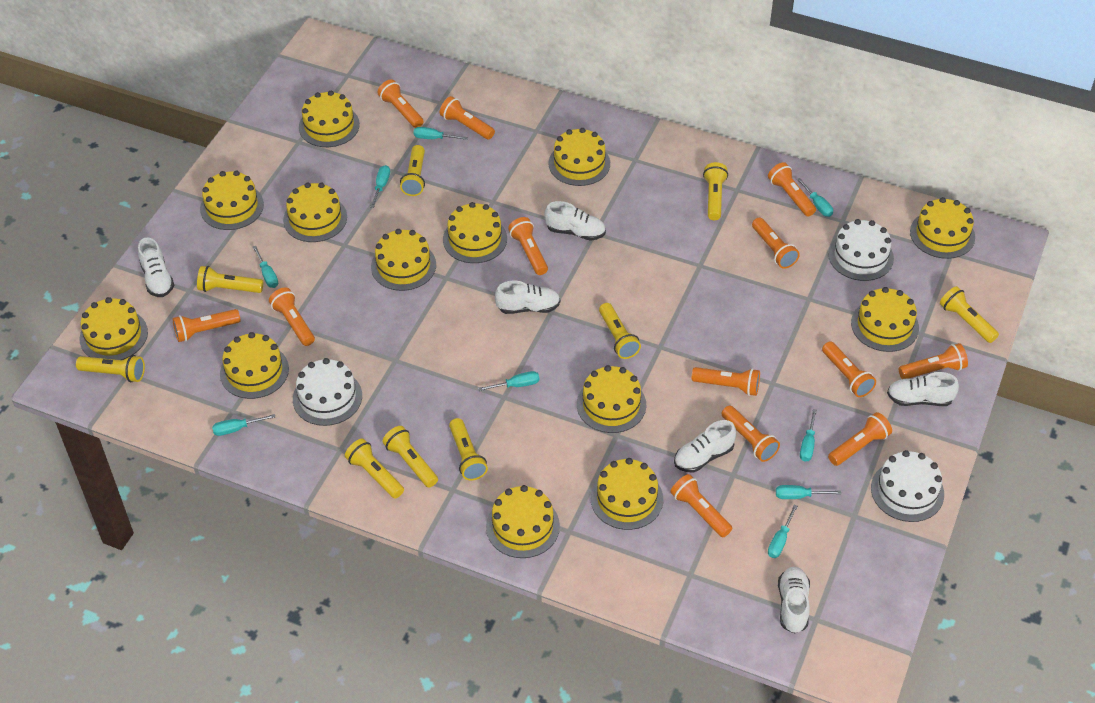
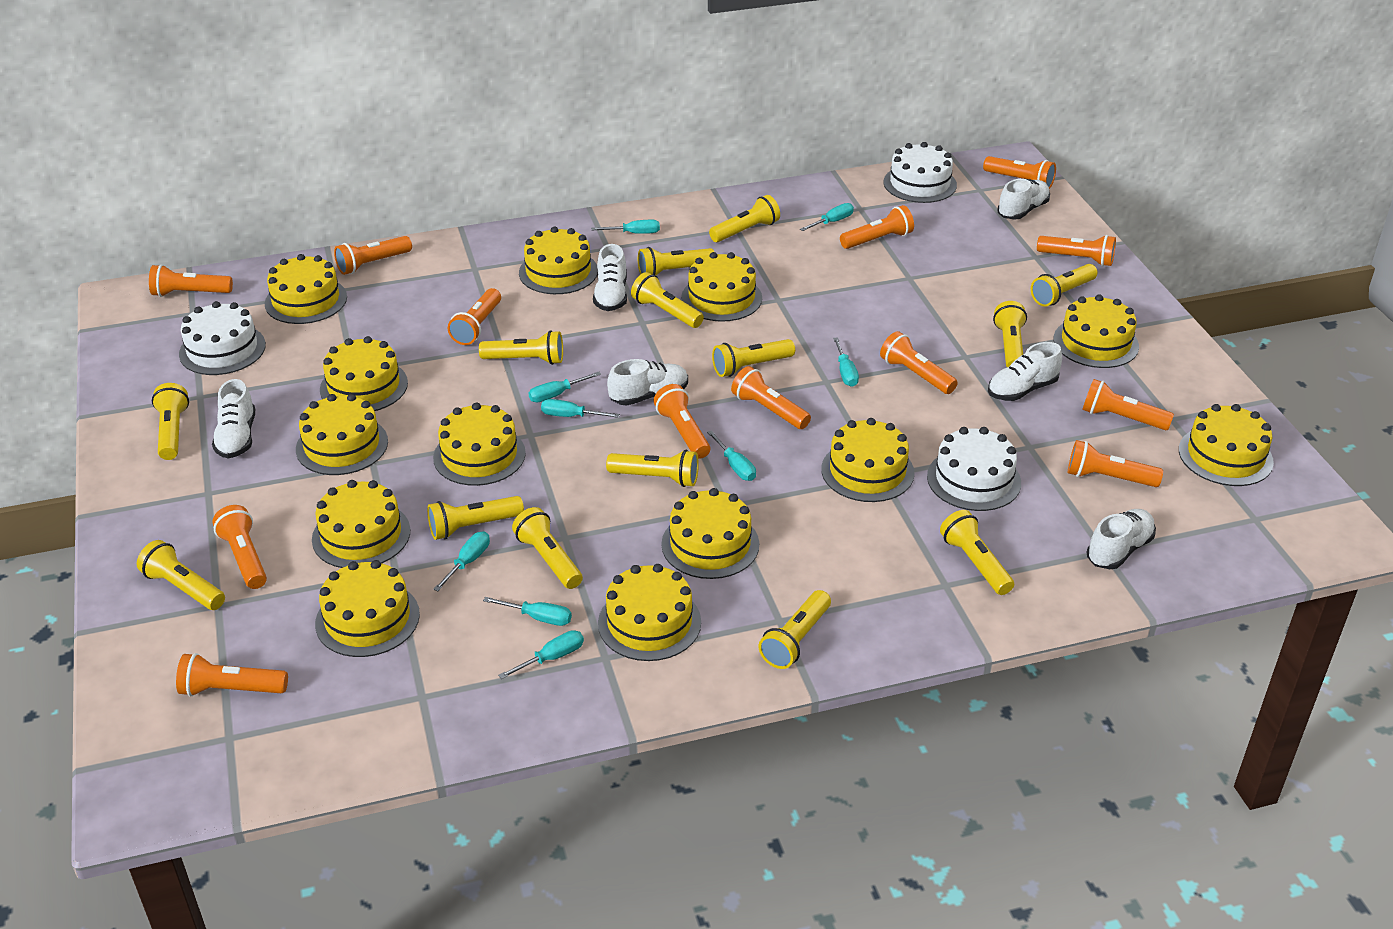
yellow flashlight: 9 -> 14

